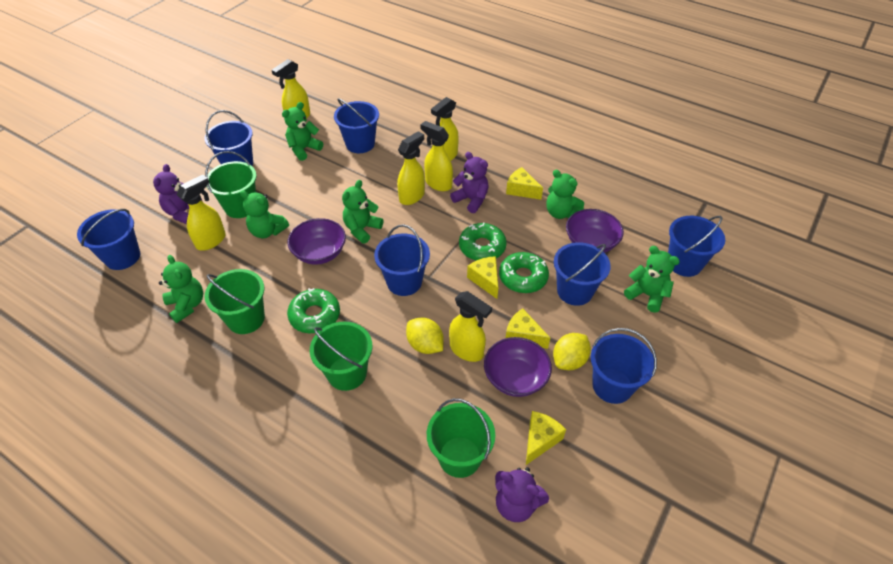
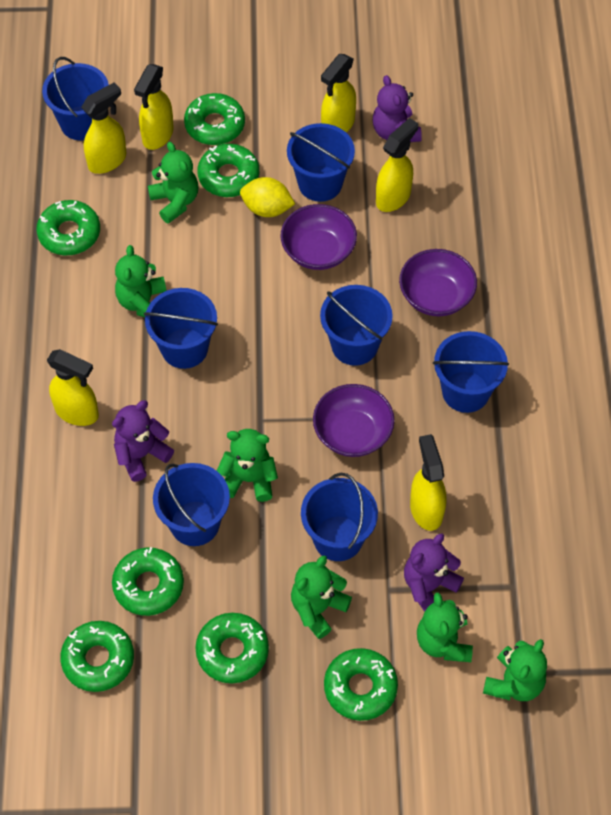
green bucket: 4 -> 0
green donut: 3 -> 7
yellow cheese: 4 -> 0
yellow lemon: 2 -> 1

